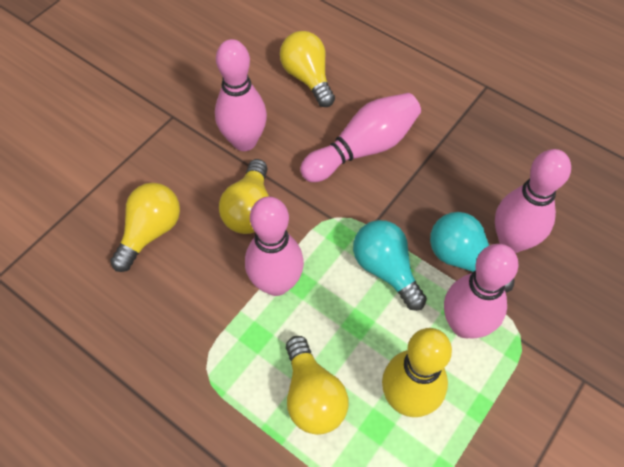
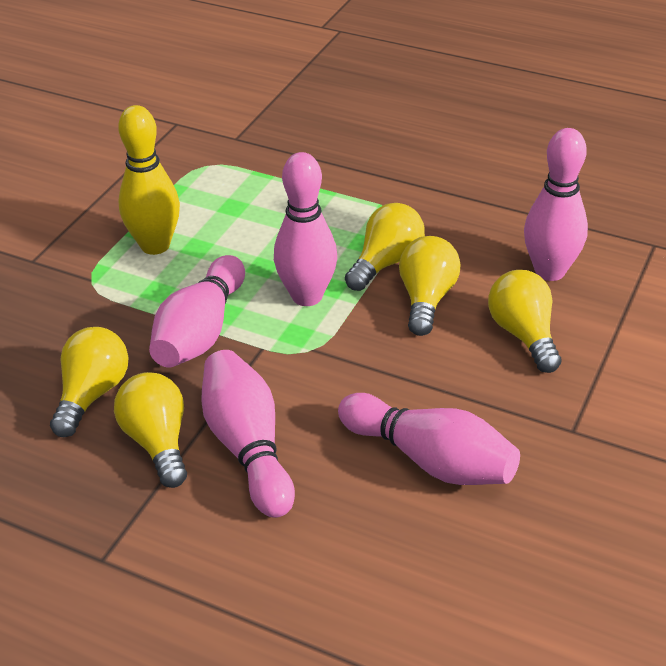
turquoise light bulb: 2 -> 0
yellow light bulb: 4 -> 5

